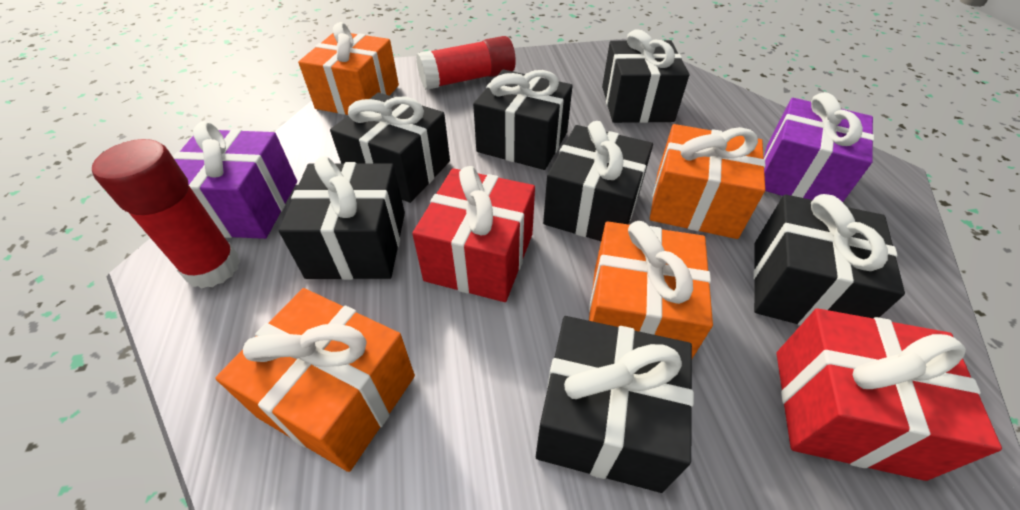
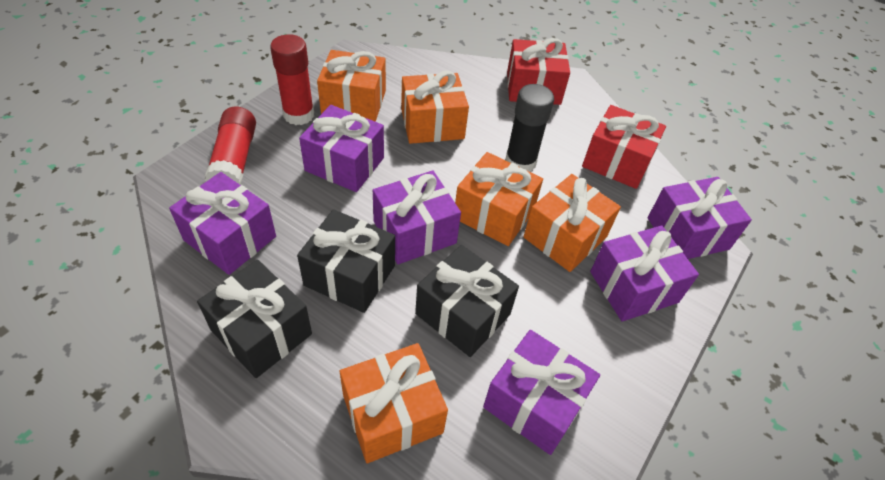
black gift: 7 -> 3
black glue stick: 0 -> 1
orange gift: 4 -> 5
purple gift: 2 -> 6

